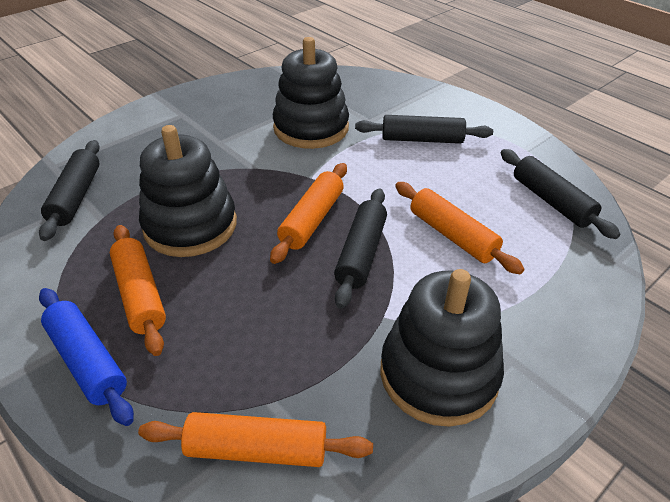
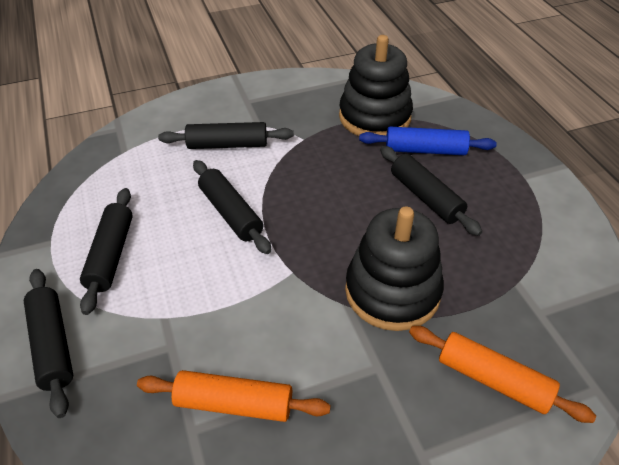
black rolling pin: 4 -> 5
black stacking toy: 3 -> 2
orange rolling pin: 4 -> 2

